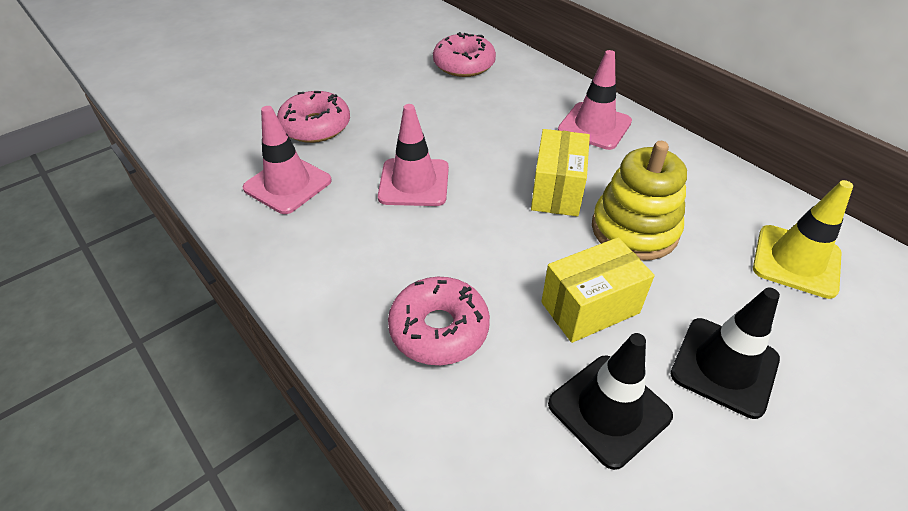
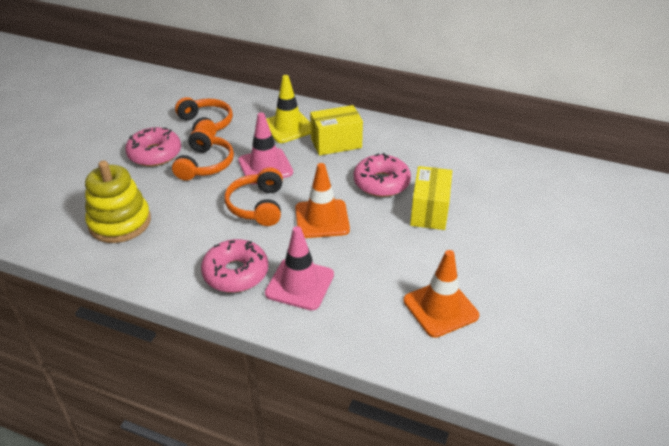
black traffic cone: 2 -> 0
orange headphones: 0 -> 3
orange traffic cone: 0 -> 2
pink traffic cone: 3 -> 2

